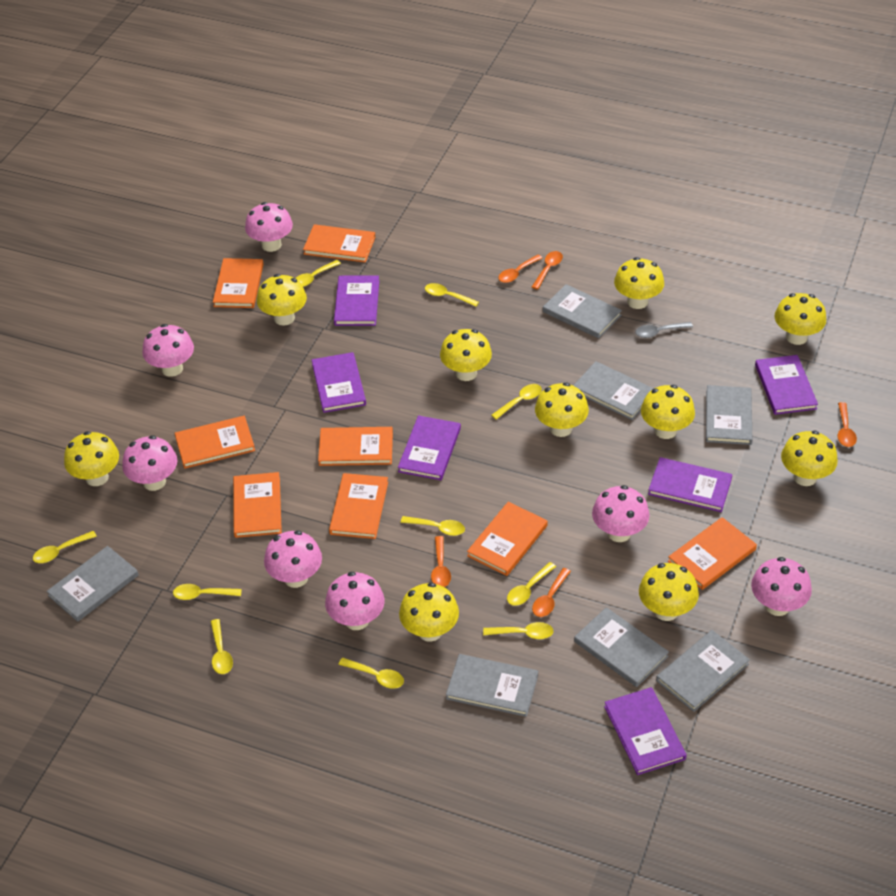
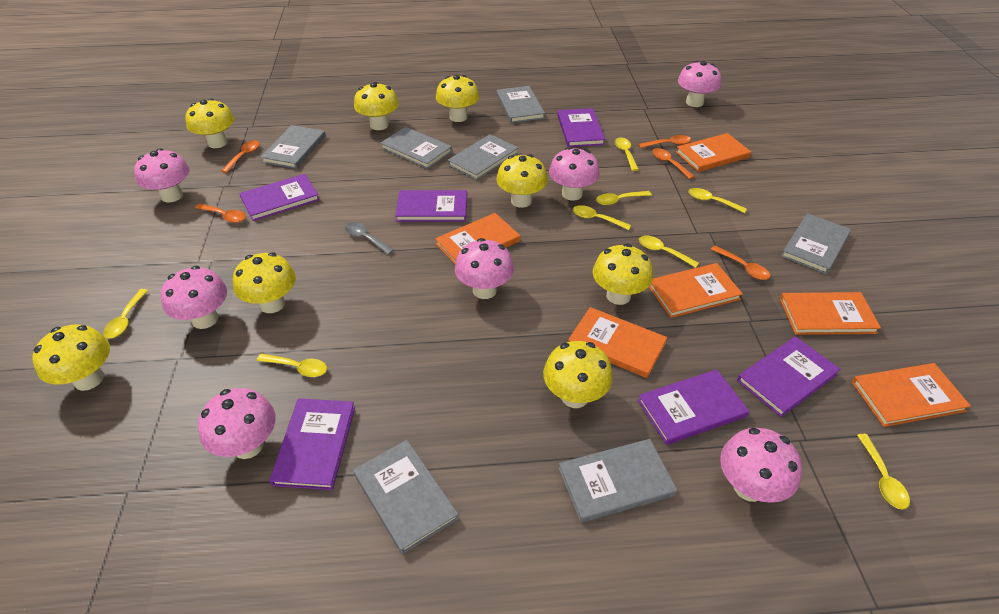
orange book: 8 -> 6
yellow mushroom: 10 -> 8
yellow spoon: 10 -> 8

